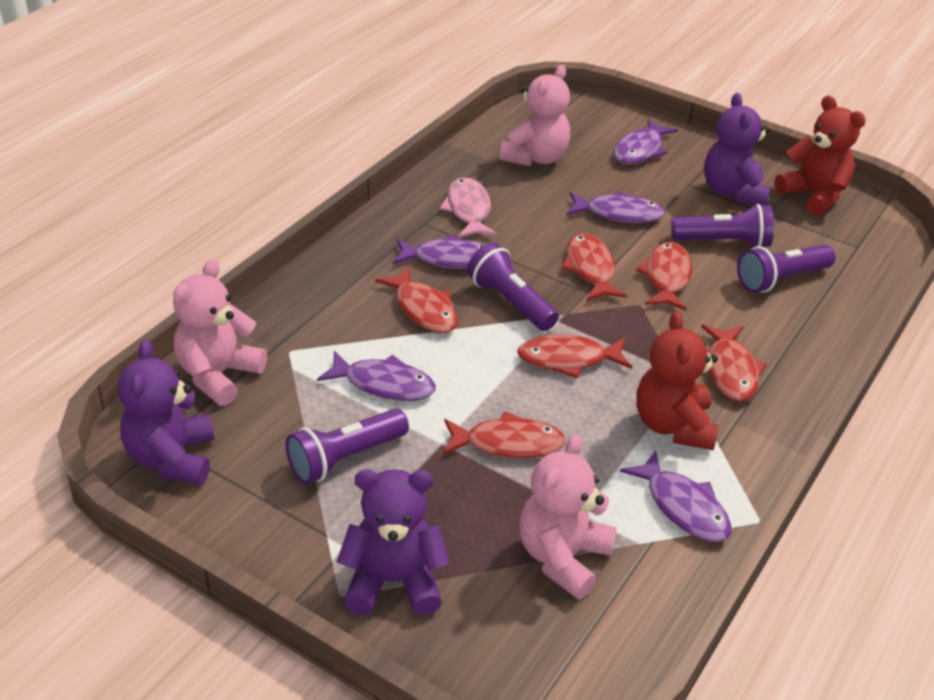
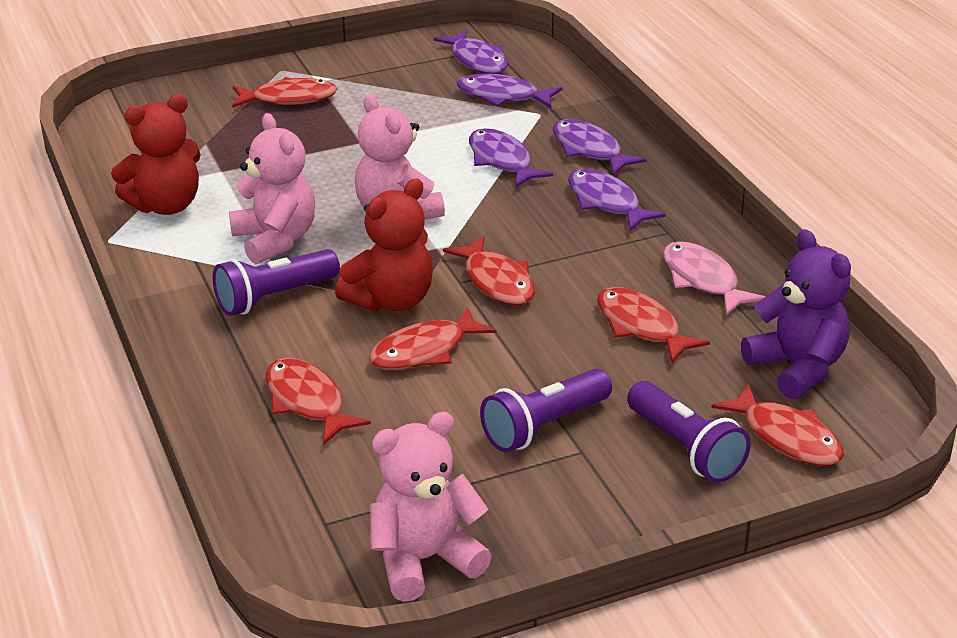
purple flashlight: 4 -> 3
purple teddy bear: 3 -> 1

